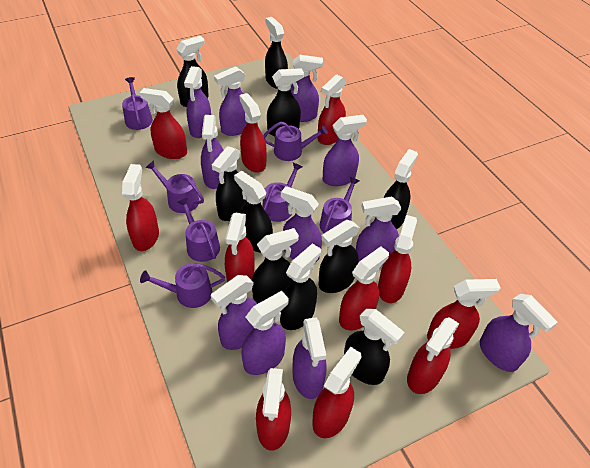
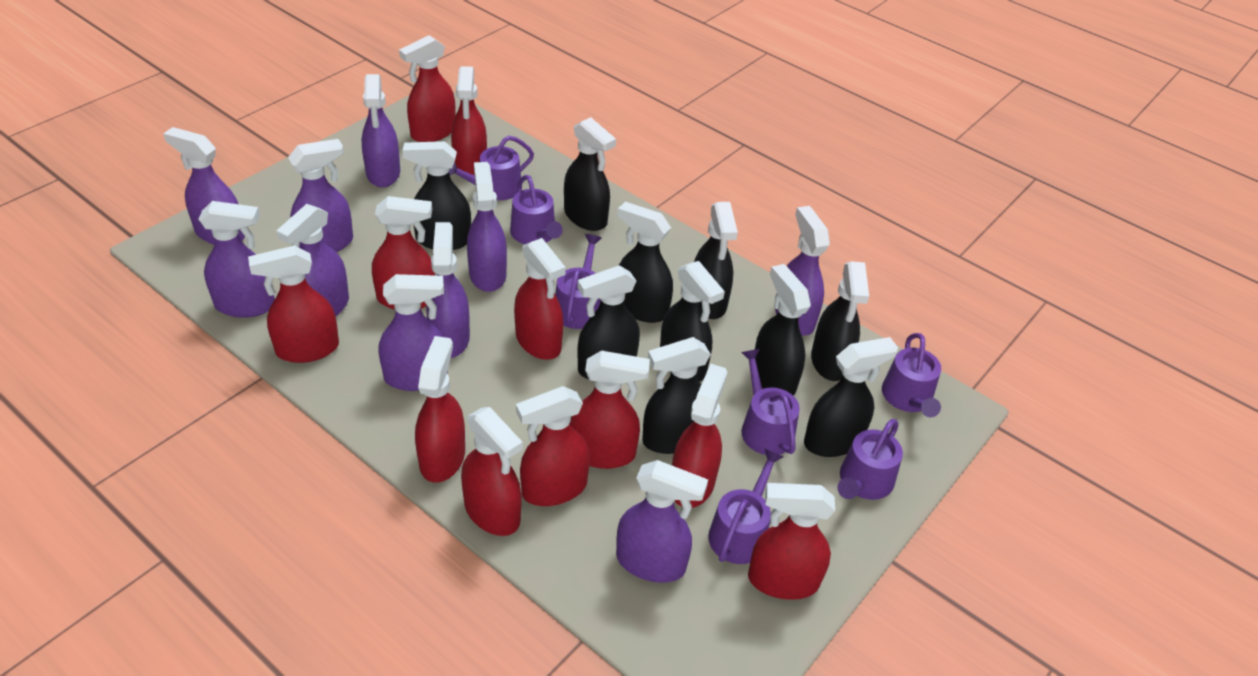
purple spray bottle: 11 -> 10

